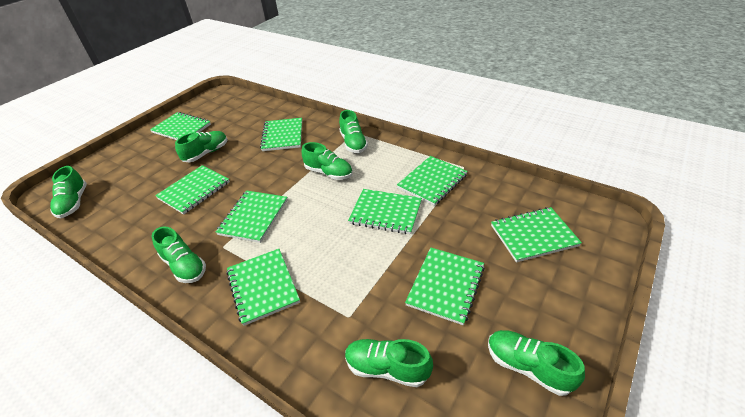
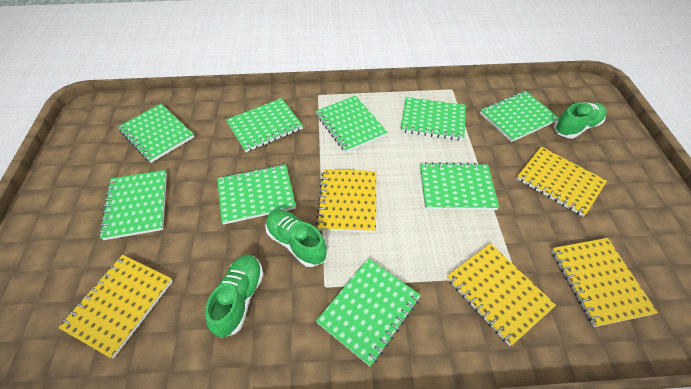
green shoe: 7 -> 3
yellow notebook: 0 -> 5

